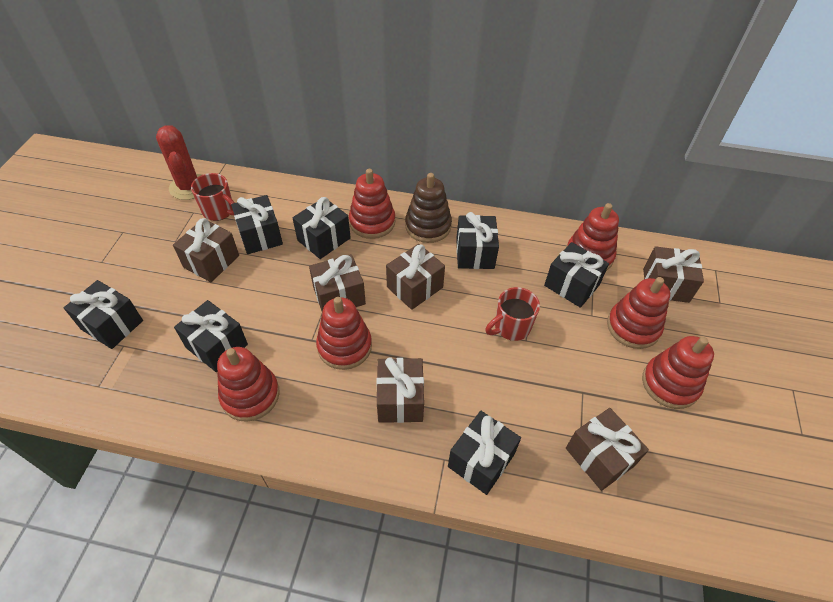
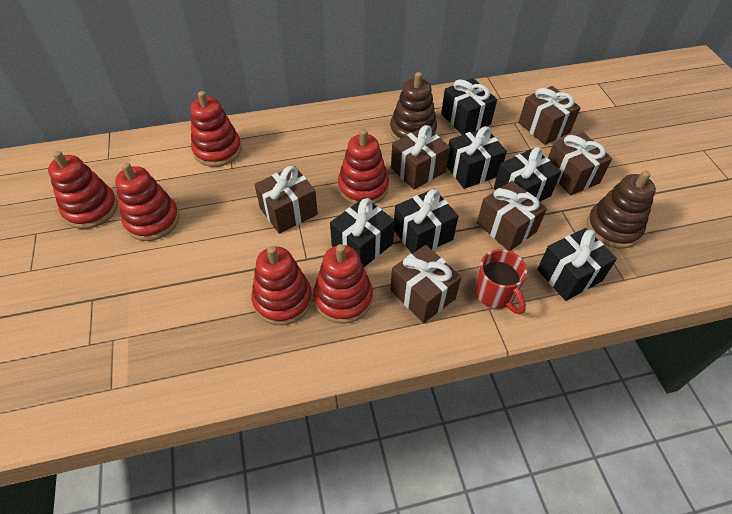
black gift: 7 -> 6
brown stacking toy: 1 -> 2
red cactus: 1 -> 0
red mug: 2 -> 1

